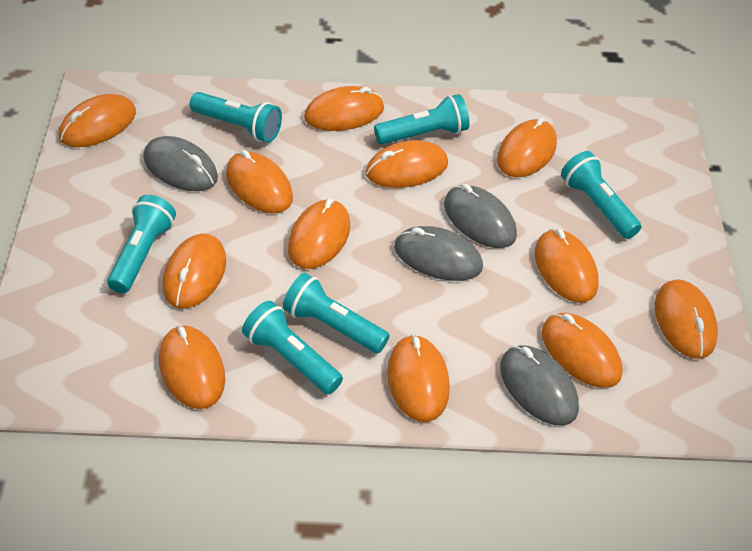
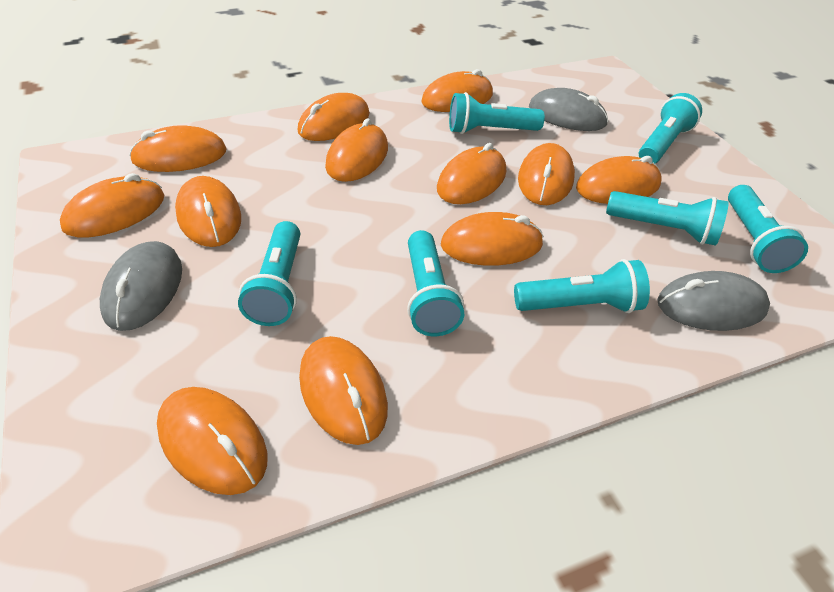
grey mouse: 4 -> 3
turquoise flashlight: 6 -> 7

